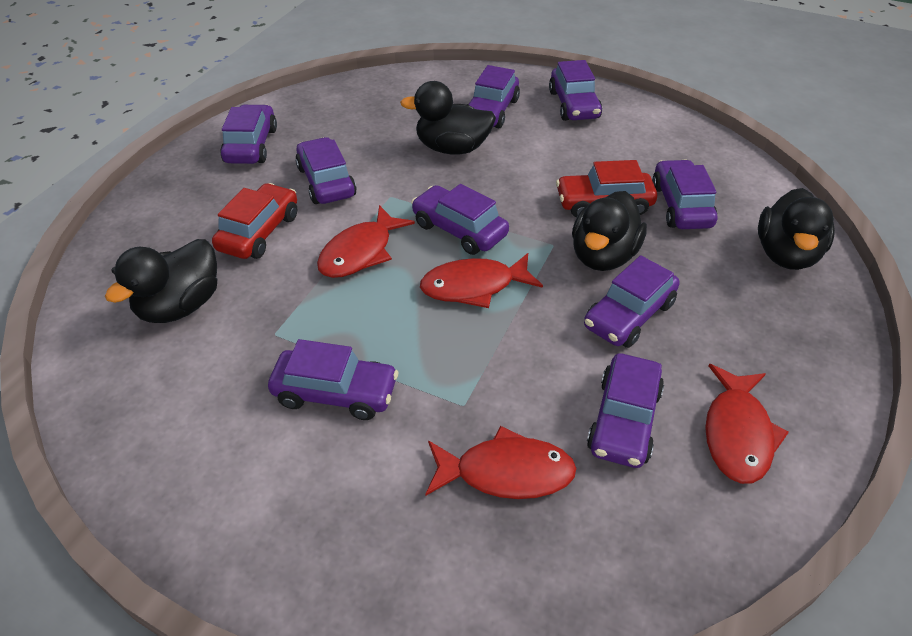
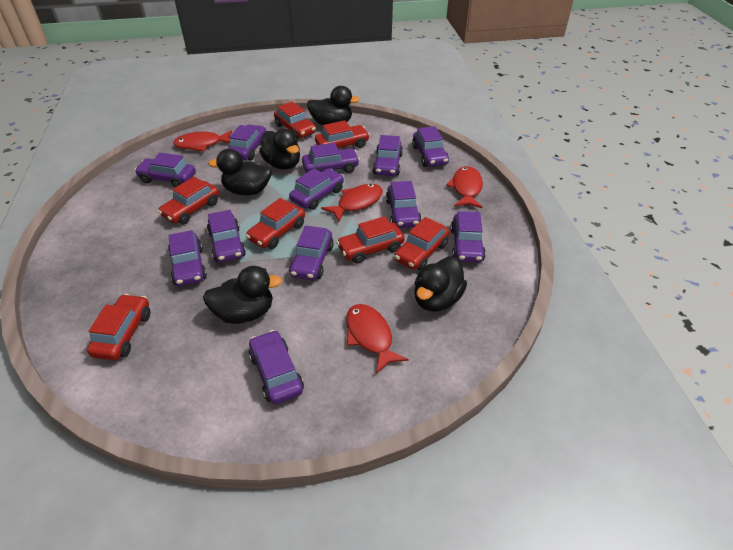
black duck: 4 -> 5
purple car: 9 -> 12
red car: 2 -> 7

